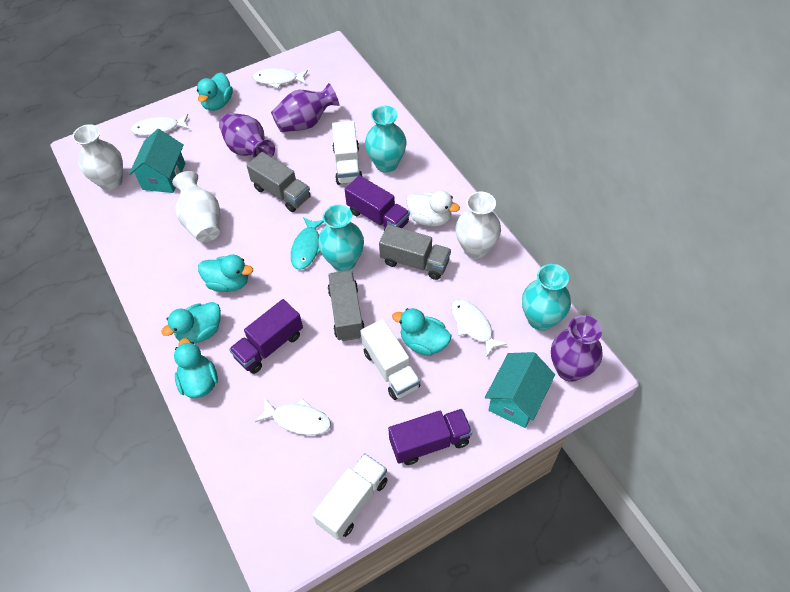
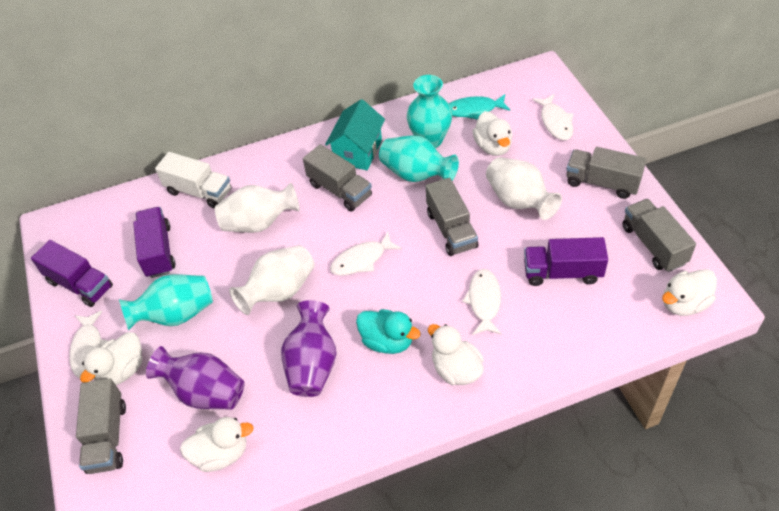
grey truck: 3 -> 5
purple vase: 3 -> 2
turquoise duck: 5 -> 1
turquoise house: 2 -> 1
white duck: 1 -> 5
white truck: 3 -> 1

